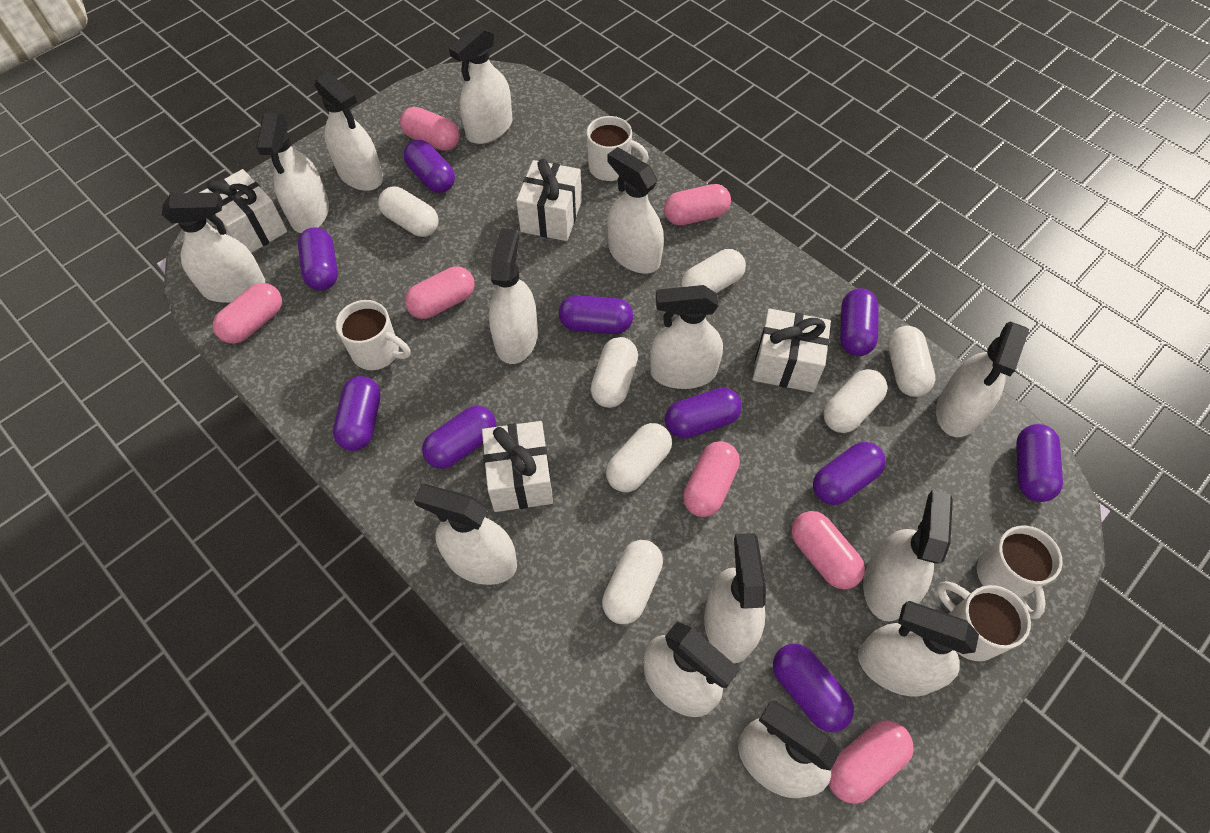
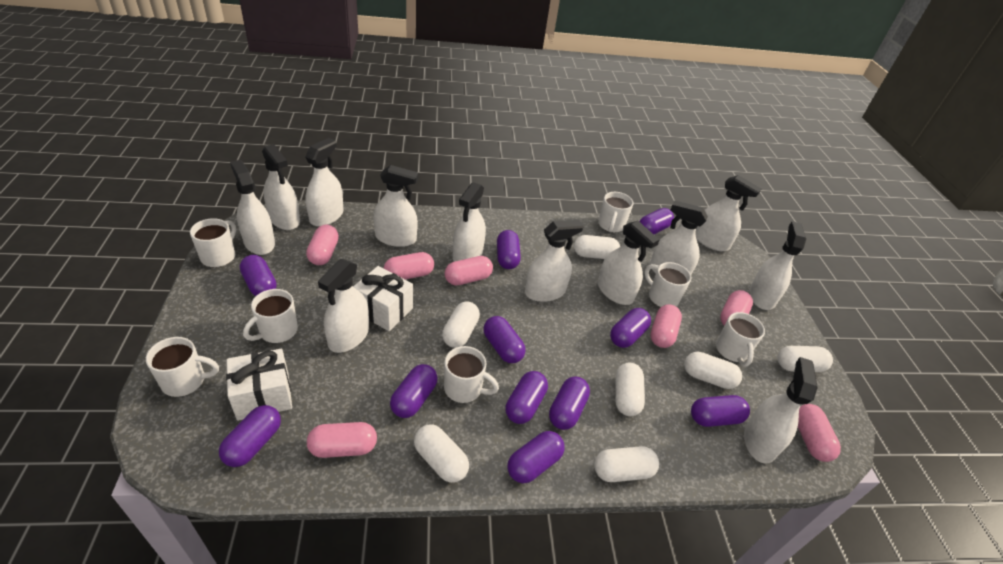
purple capsule: 10 -> 11
white gift: 4 -> 2
white mug: 4 -> 7
white spray bottle: 14 -> 12

